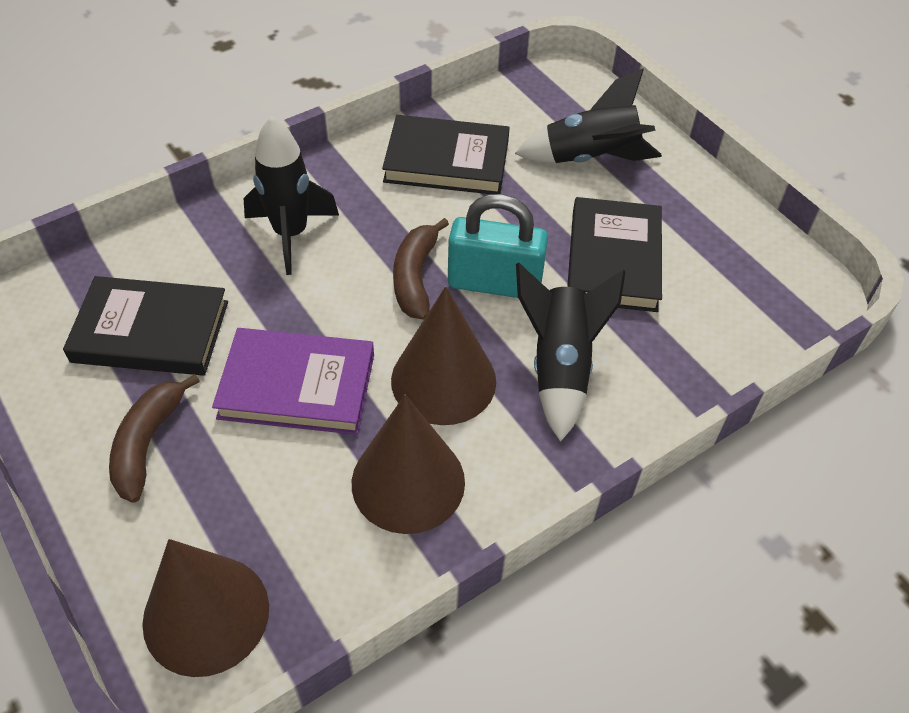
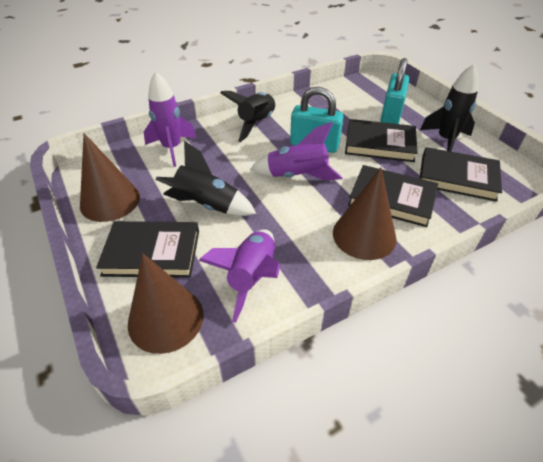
black book: 3 -> 4
brown banana: 2 -> 0
purple book: 1 -> 0
purple rocket: 0 -> 3
turquoise padlock: 1 -> 2

